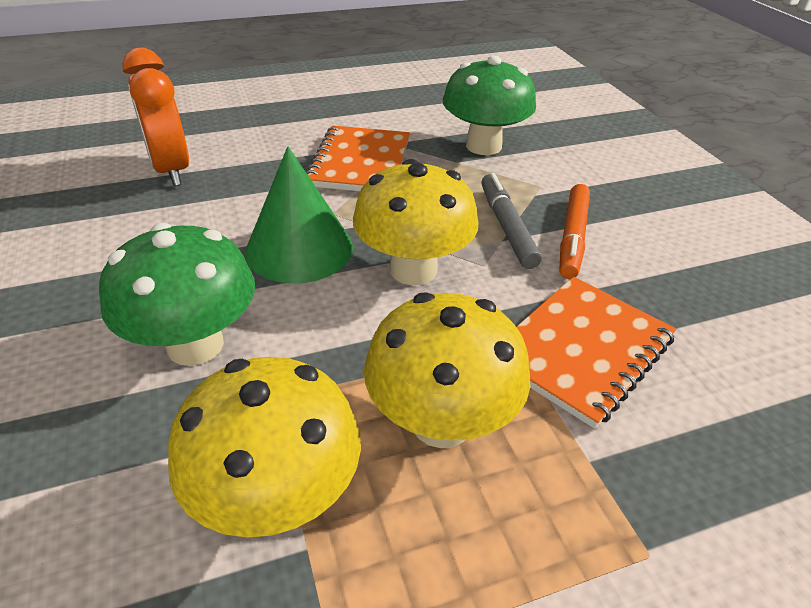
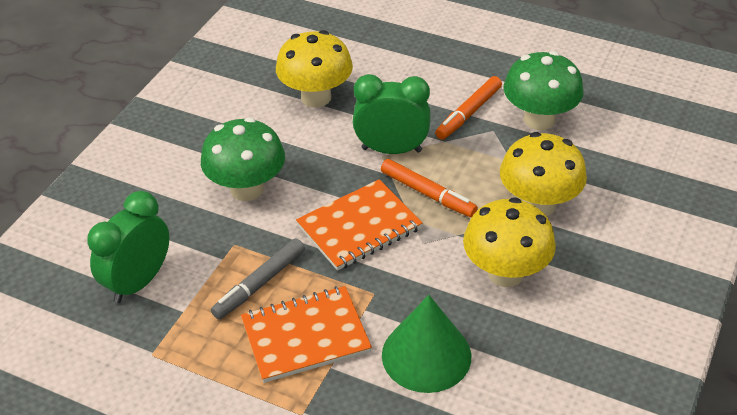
green clock: 0 -> 2
orange clock: 1 -> 0
orange marker: 1 -> 2

